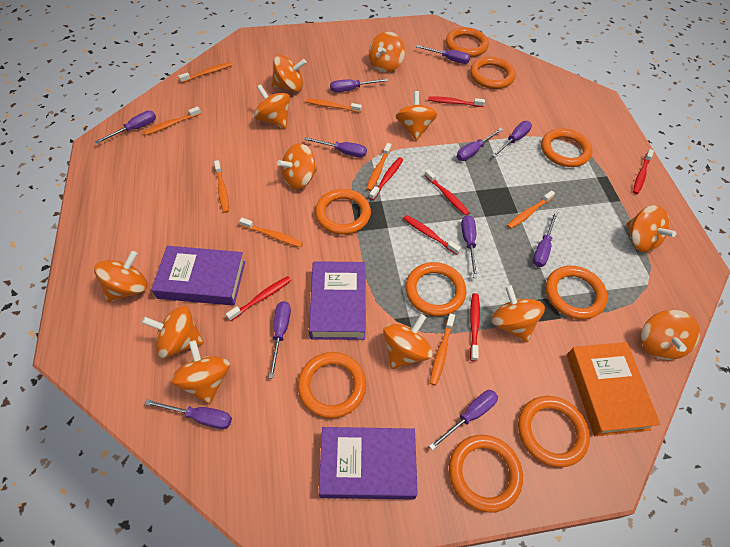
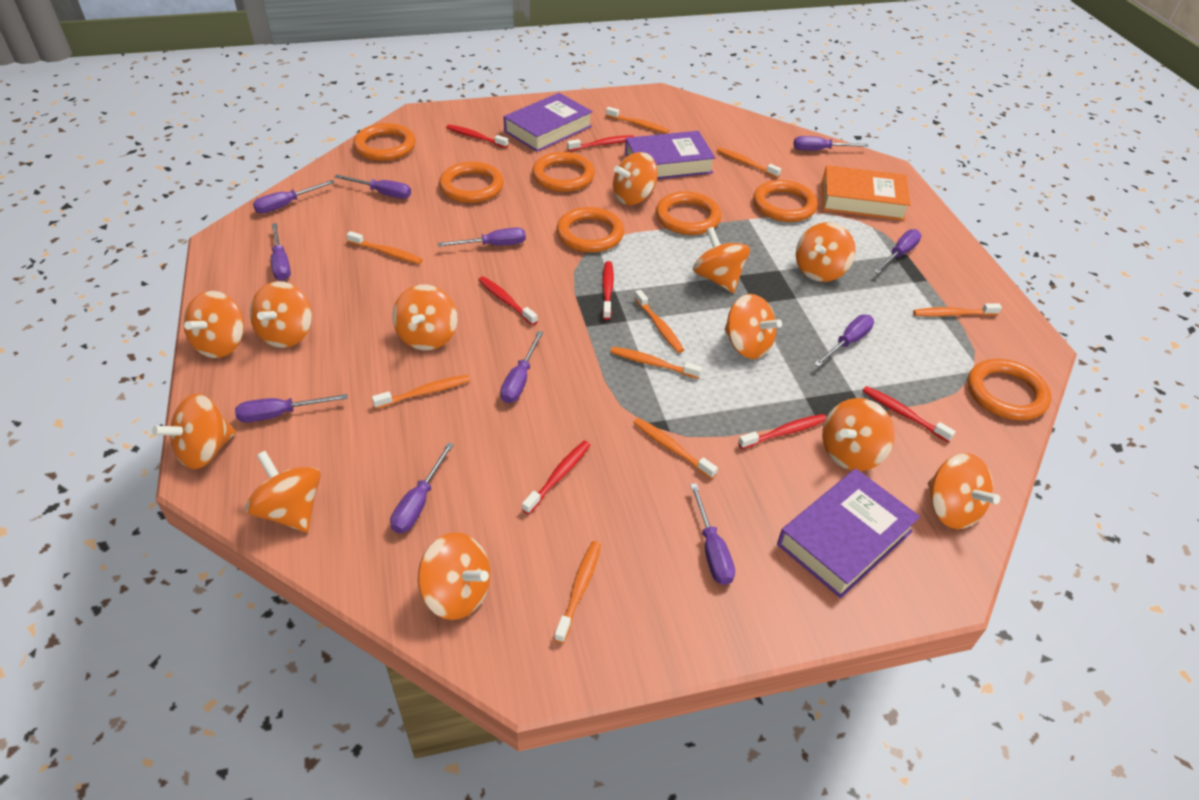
orange ring: 9 -> 7
orange toothbrush: 8 -> 9

